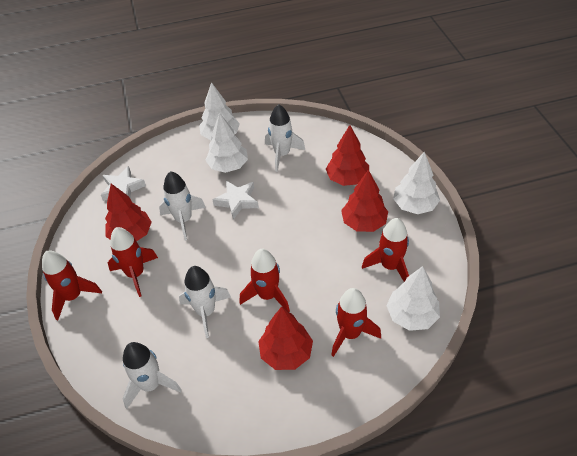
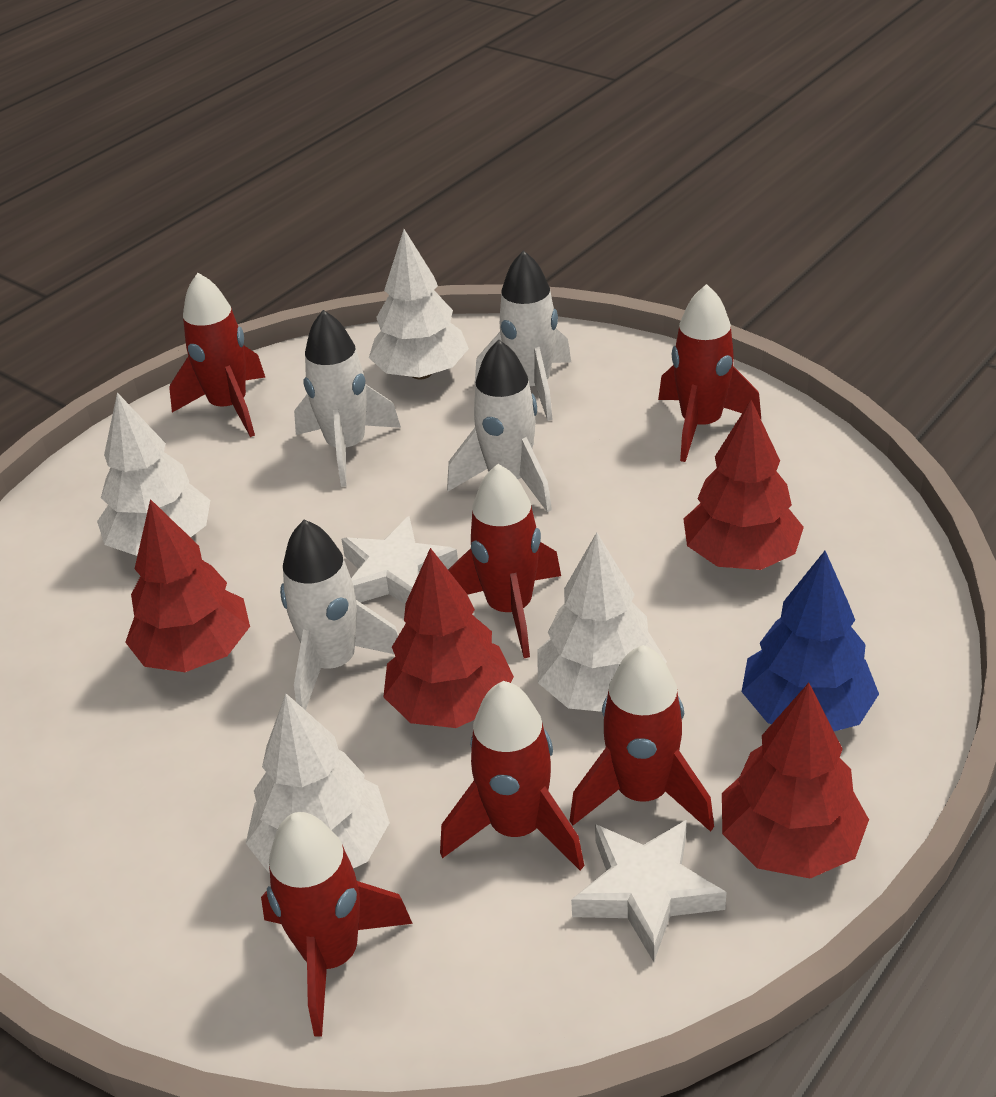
blue tree: 0 -> 1
red rocket: 5 -> 6

